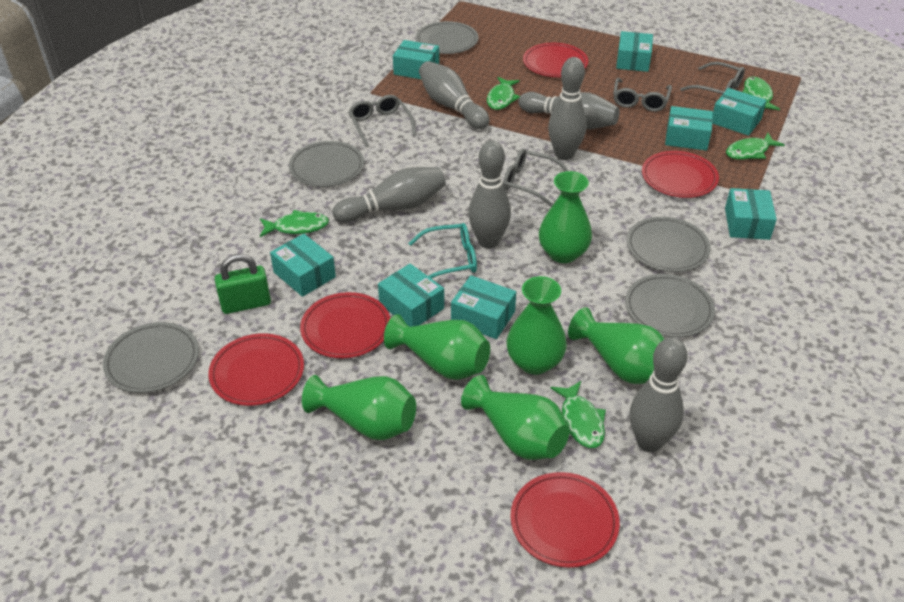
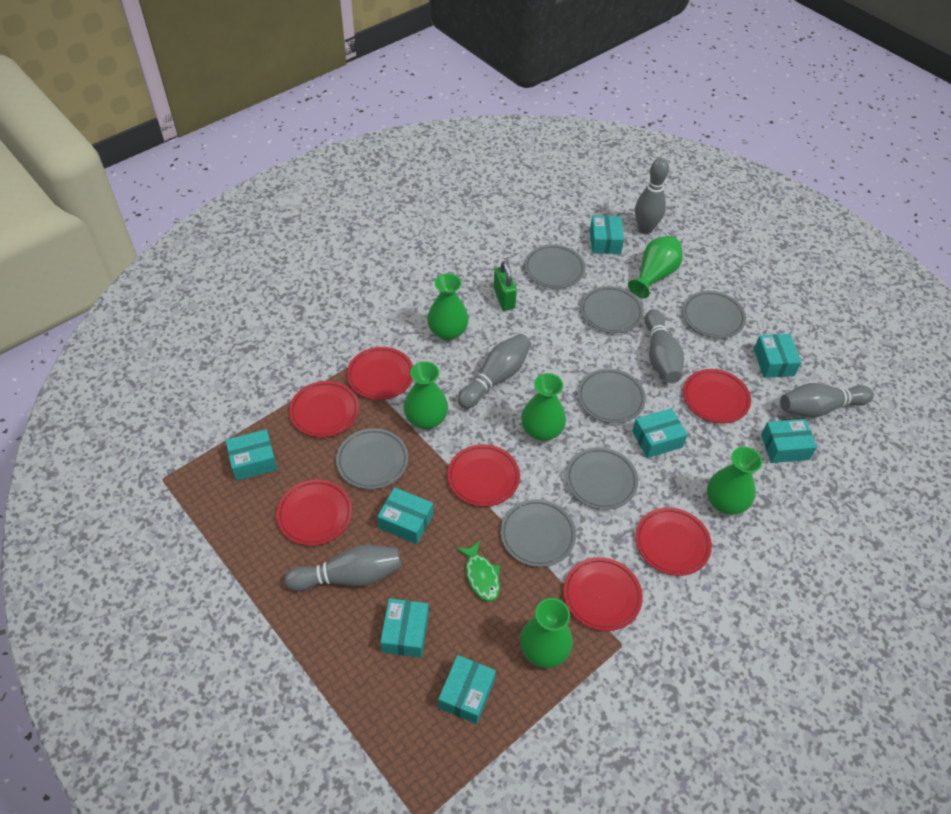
green fish: 5 -> 1
grey bowling pin: 6 -> 5
grey glasses: 4 -> 0
grey plate: 5 -> 7
red plate: 5 -> 7
turquoise glasses: 1 -> 0

